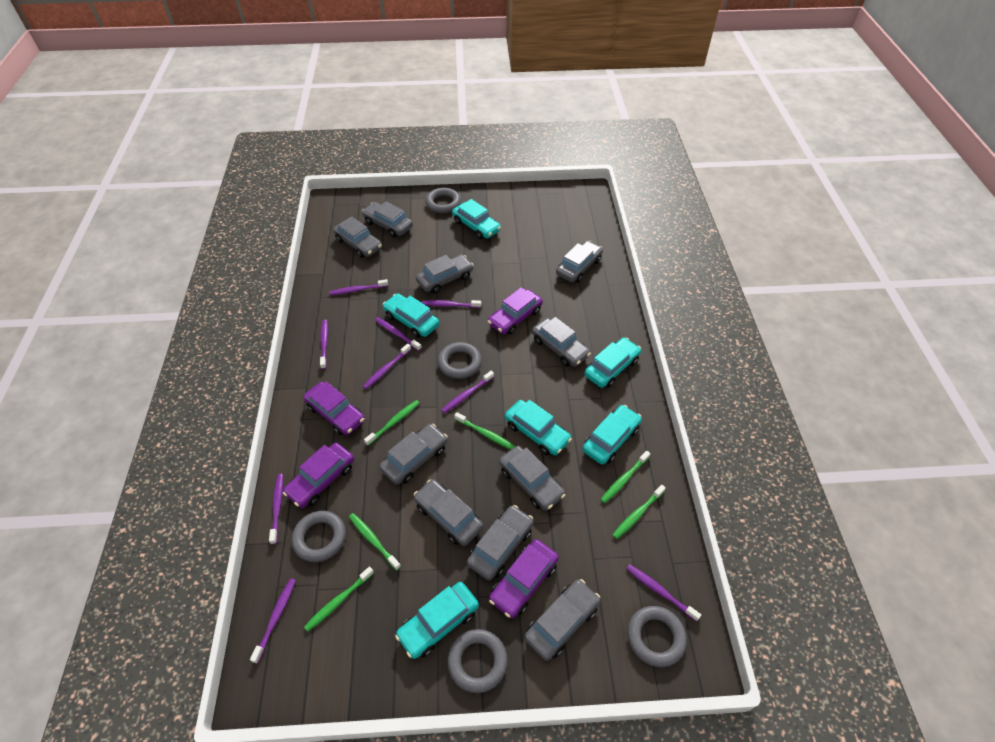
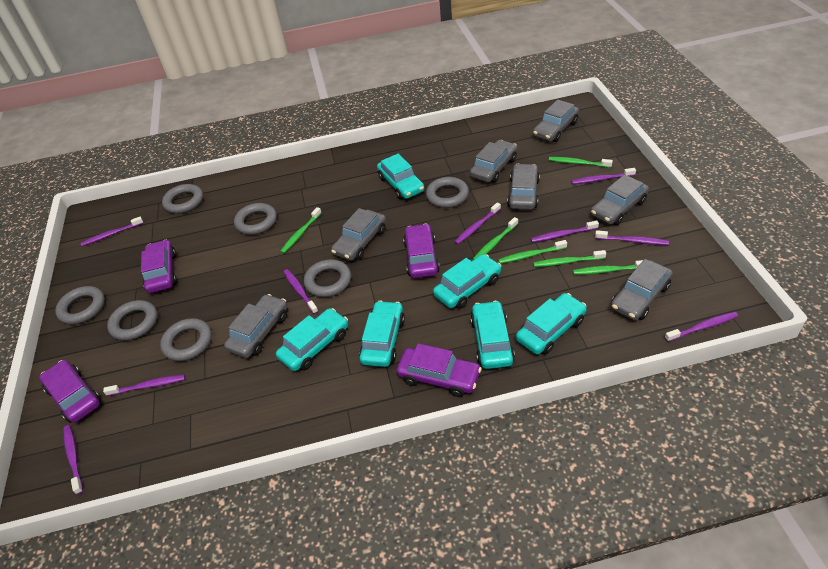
grey car: 10 -> 7
grey ring: 5 -> 7

